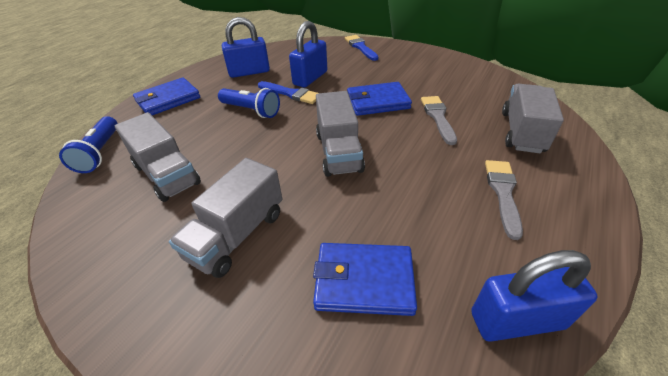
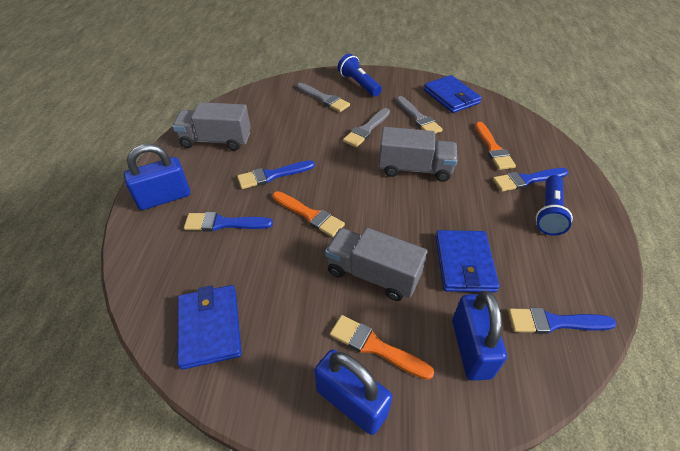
blue brush: 2 -> 4
grey brush: 2 -> 3
grey truck: 4 -> 3
orange brush: 0 -> 3

